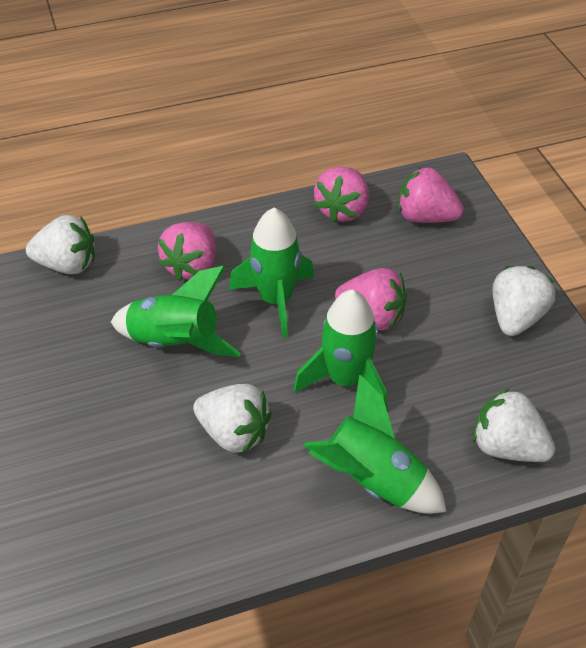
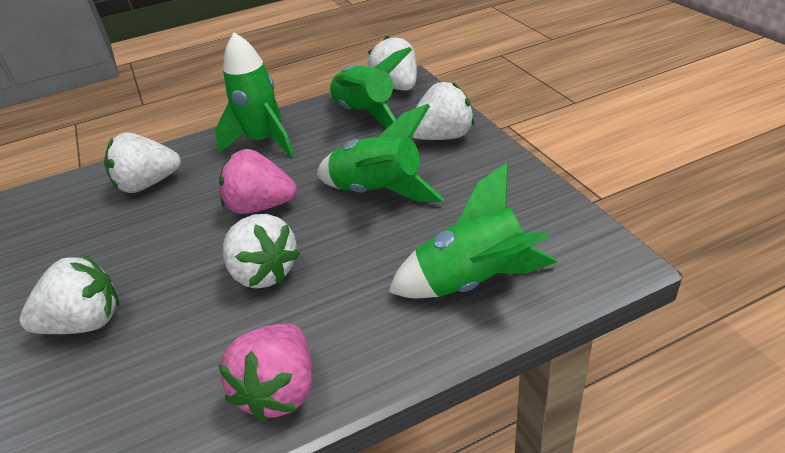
pink strawberry: 4 -> 2
white strawberry: 4 -> 5

